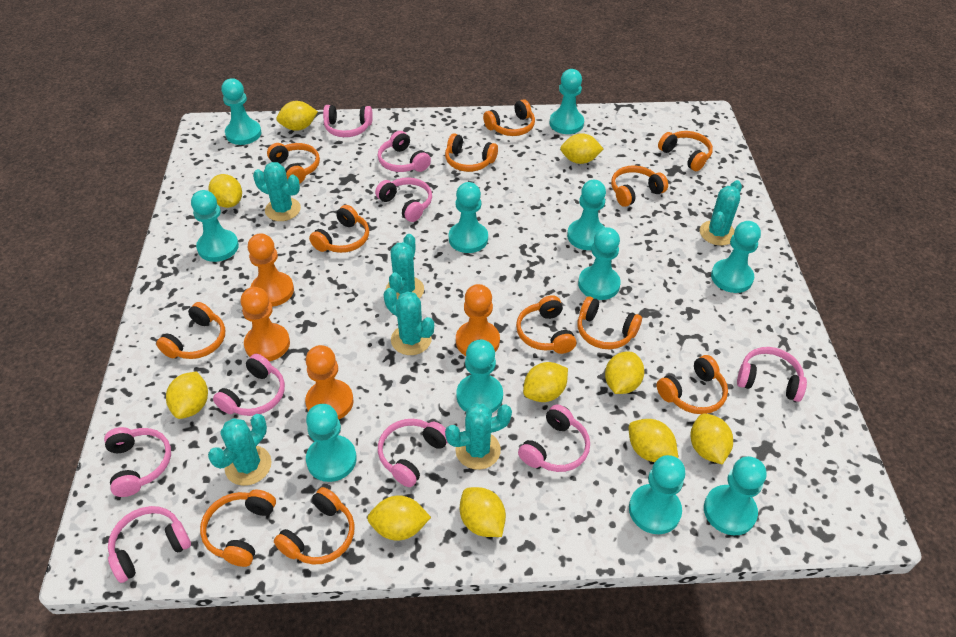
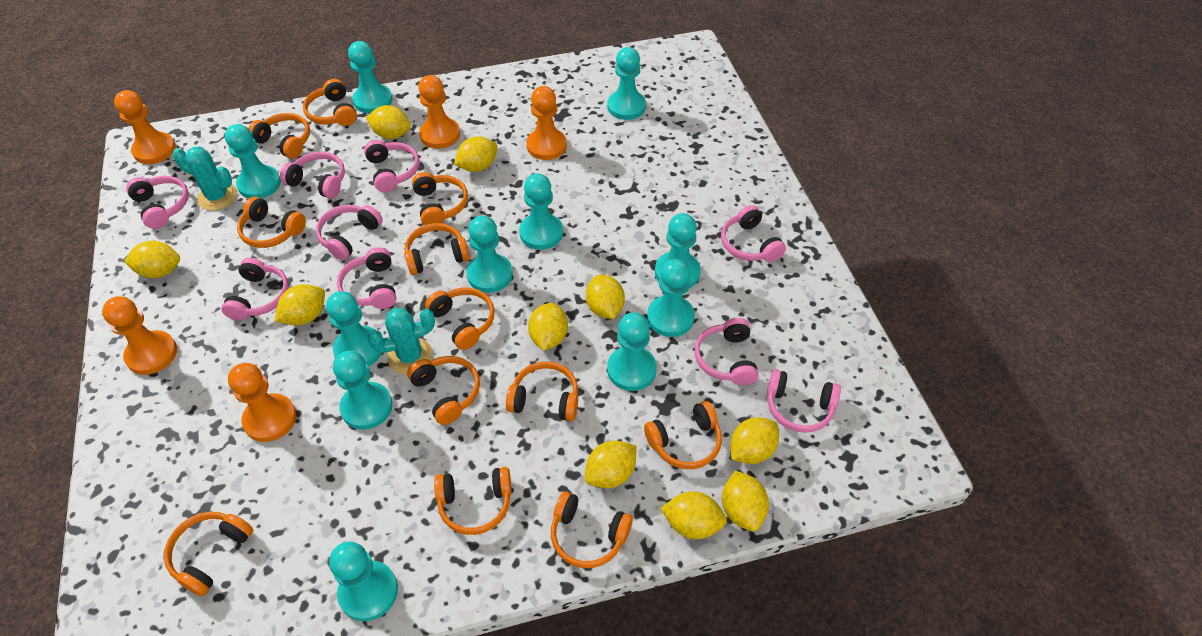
orange pawn: 4 -> 5
turquoise cactus: 6 -> 2

